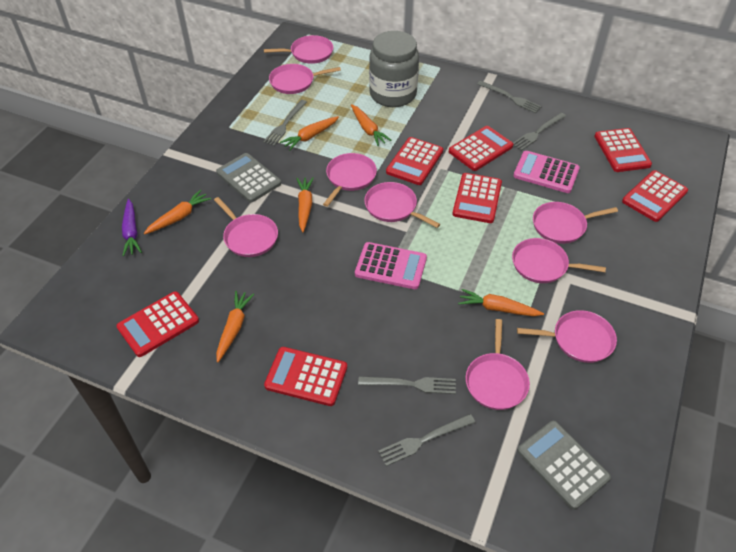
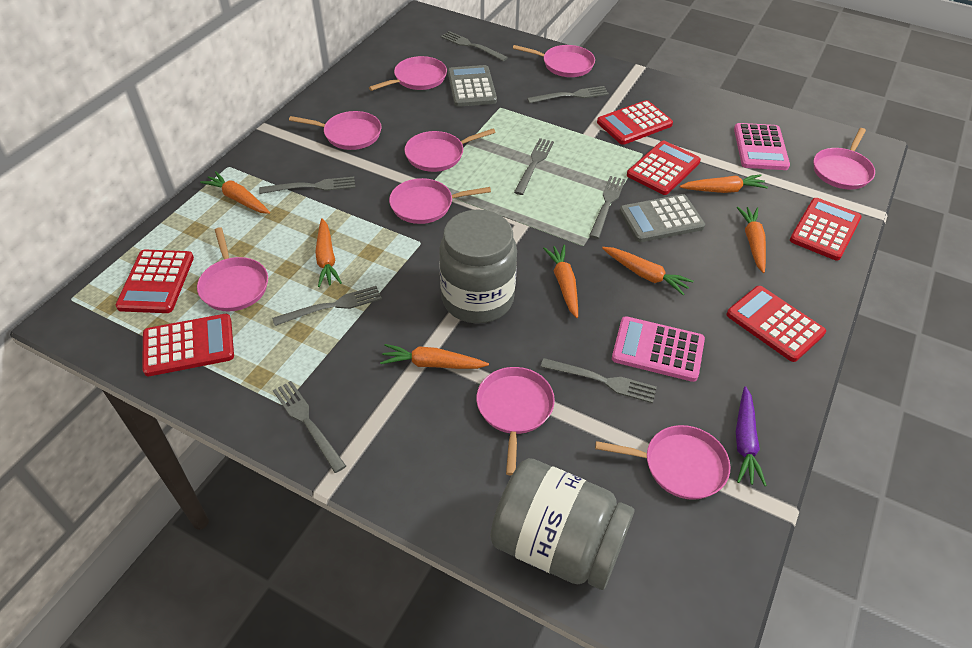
grey fork: 5 -> 8
grey jar: 1 -> 2
orange carrot: 6 -> 7
red calculator: 7 -> 6

